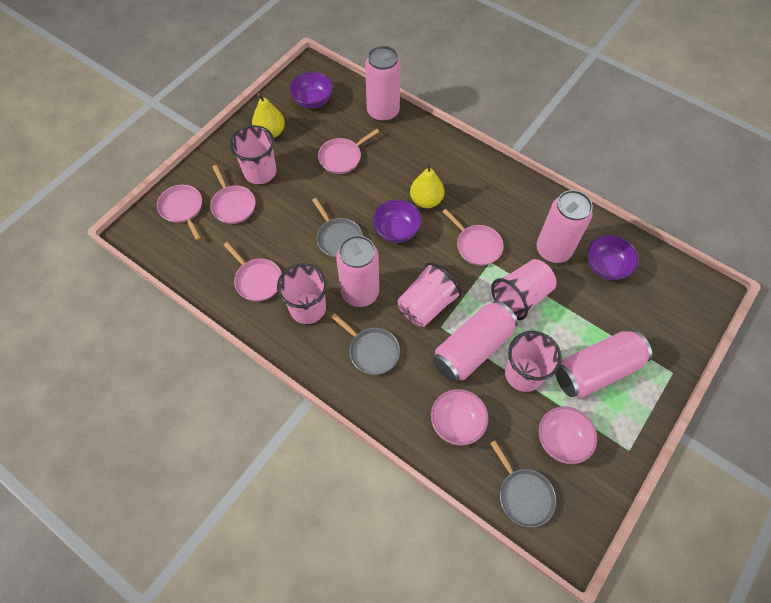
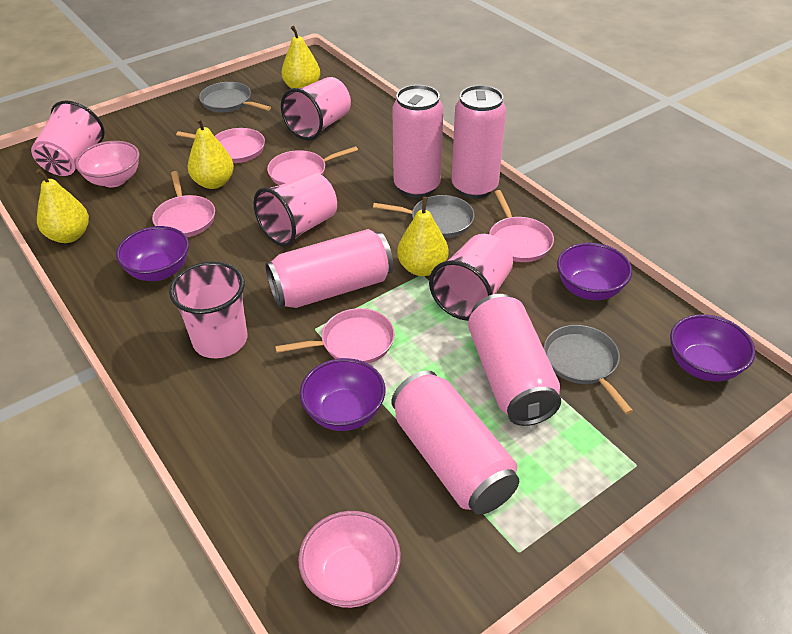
purple bowl: 3 -> 4
yellow pear: 2 -> 4

